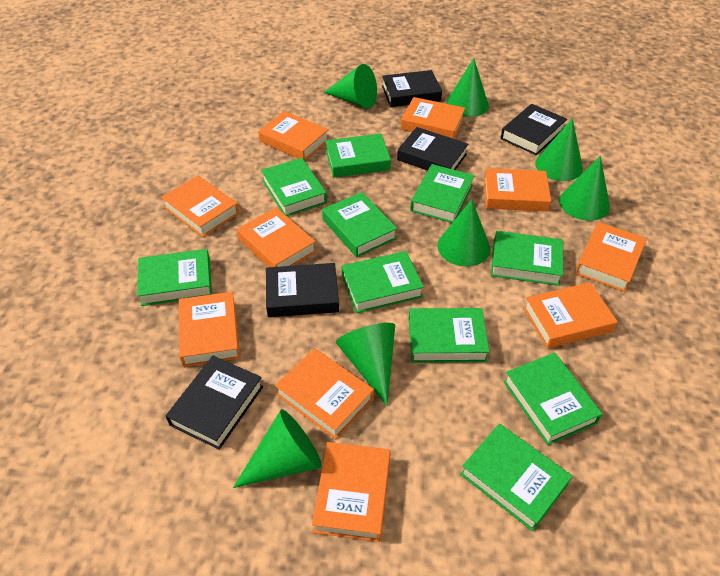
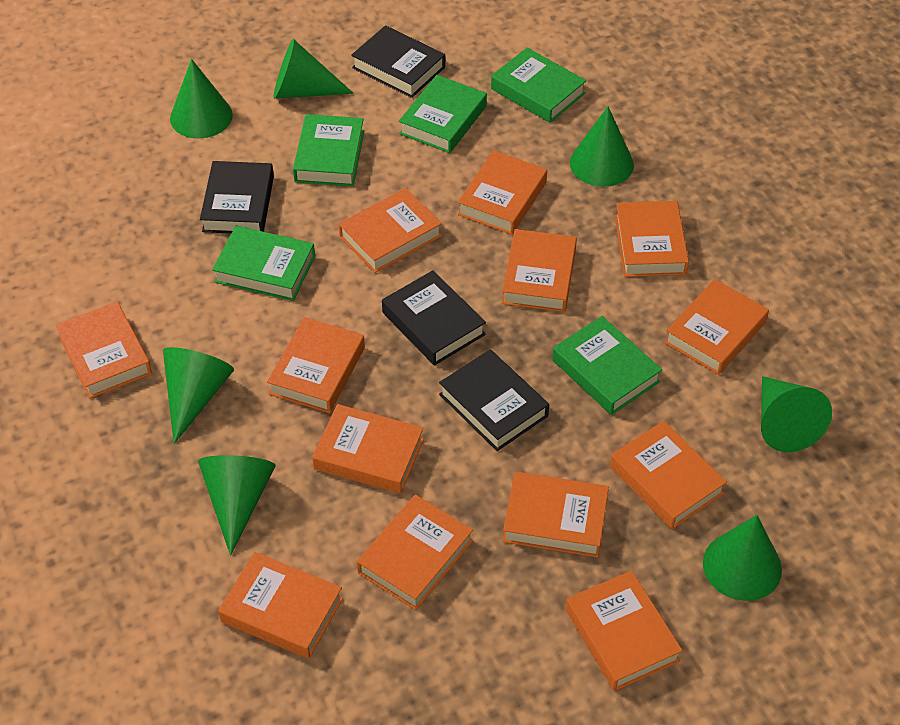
black book: 5 -> 4
green book: 10 -> 5
orange book: 10 -> 13

